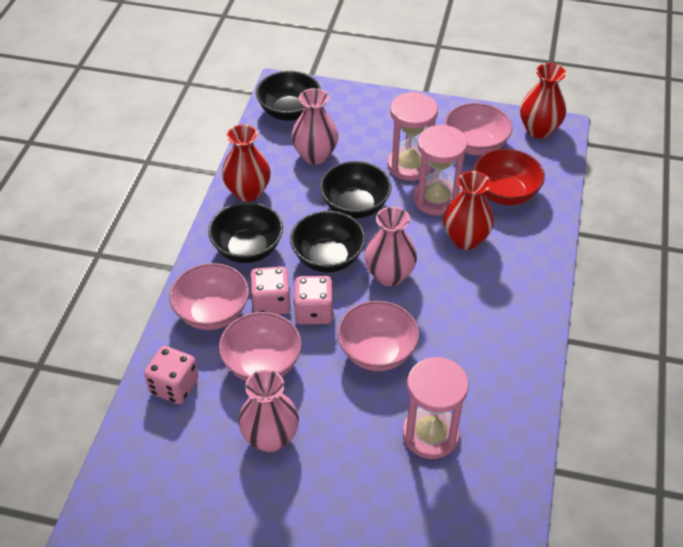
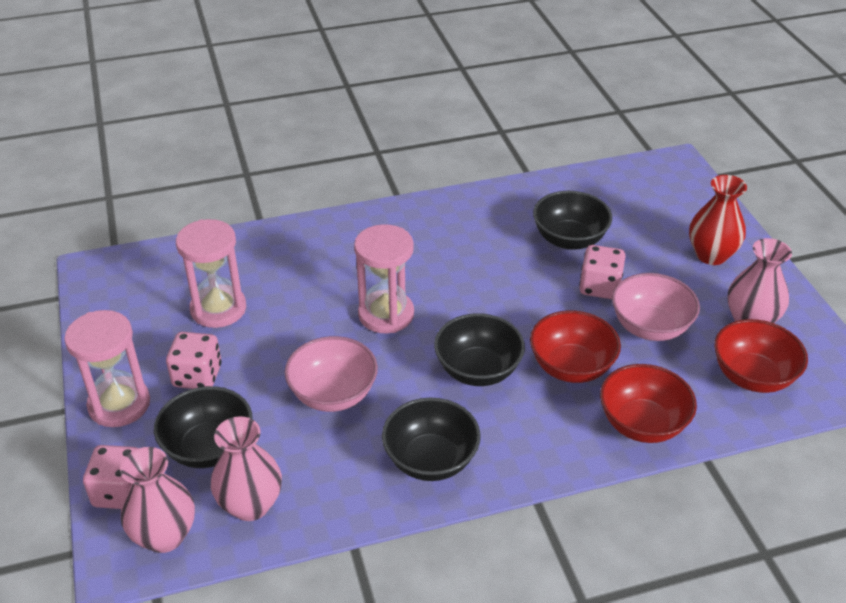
pink bowl: 4 -> 2
red bowl: 1 -> 3
red vase: 3 -> 1

